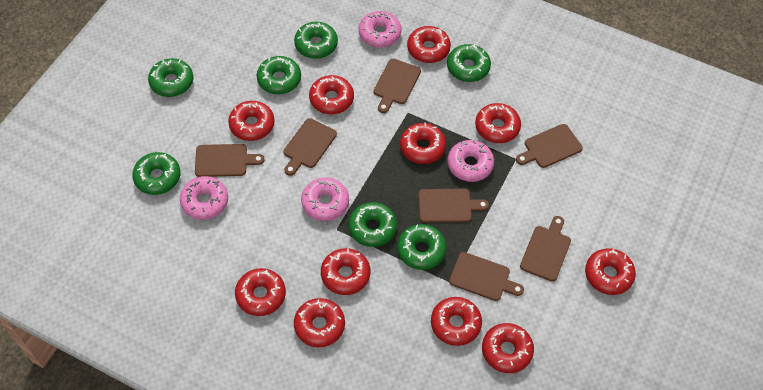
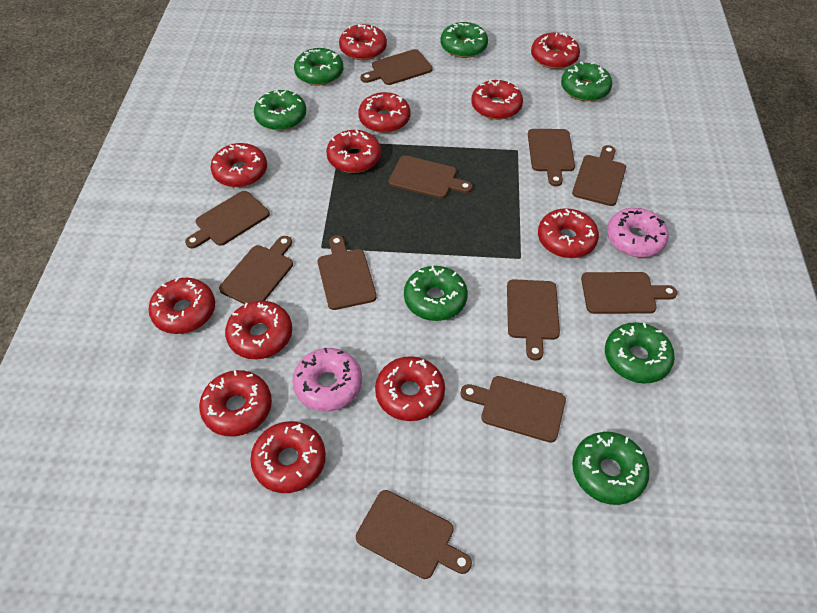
brown cutting board: 7 -> 11
pink donut: 4 -> 2
red donut: 11 -> 12

